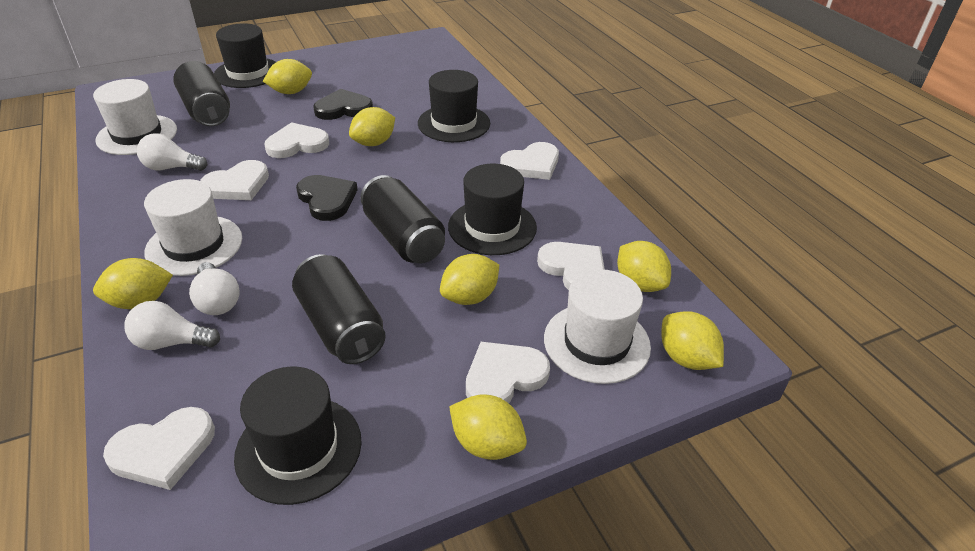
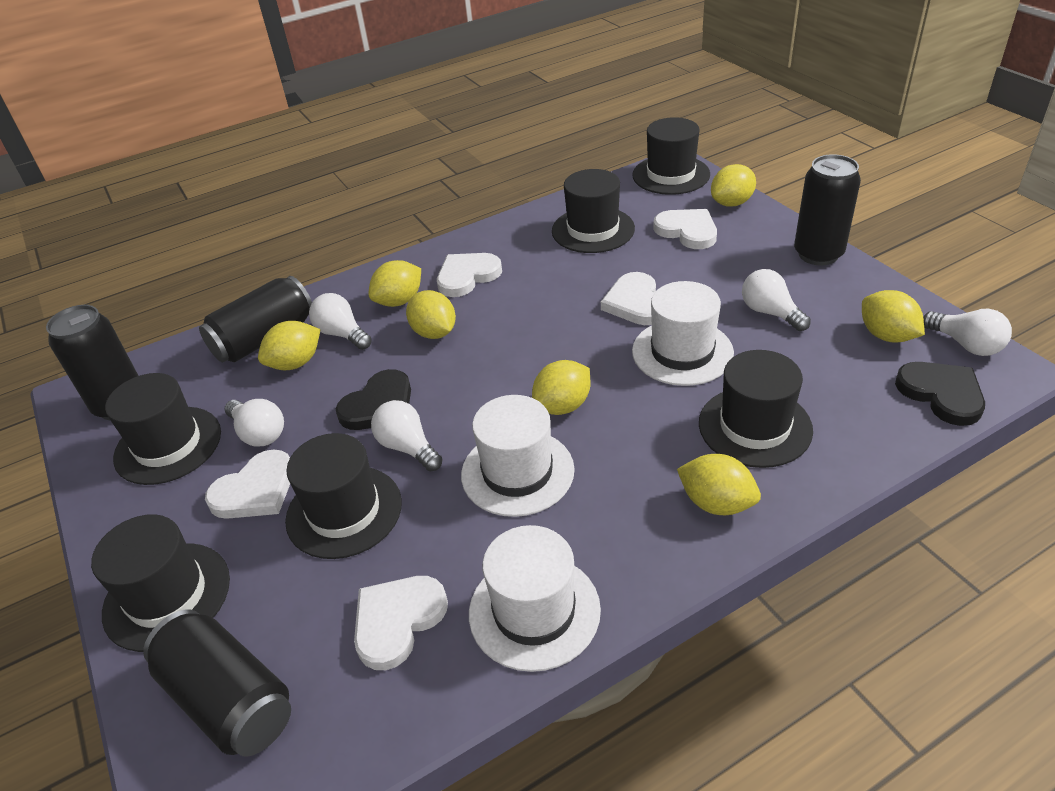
black can: 3 -> 4
black hat: 4 -> 6
white heart: 6 -> 5
white light bulb: 3 -> 5

